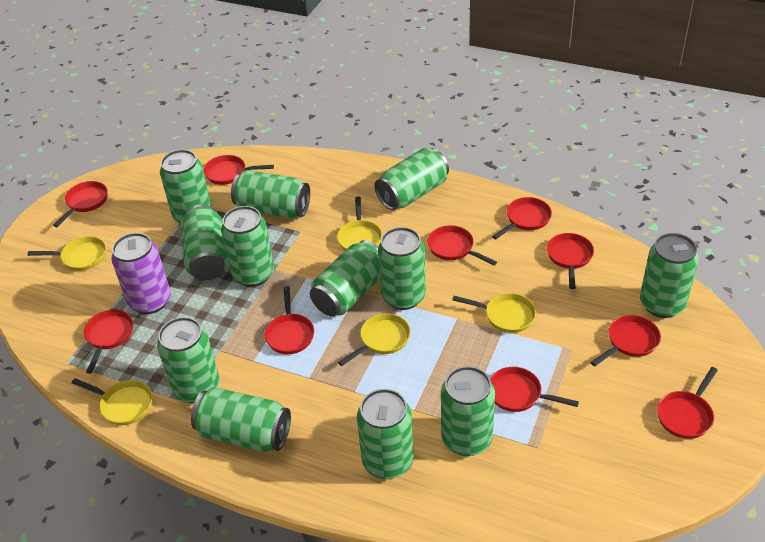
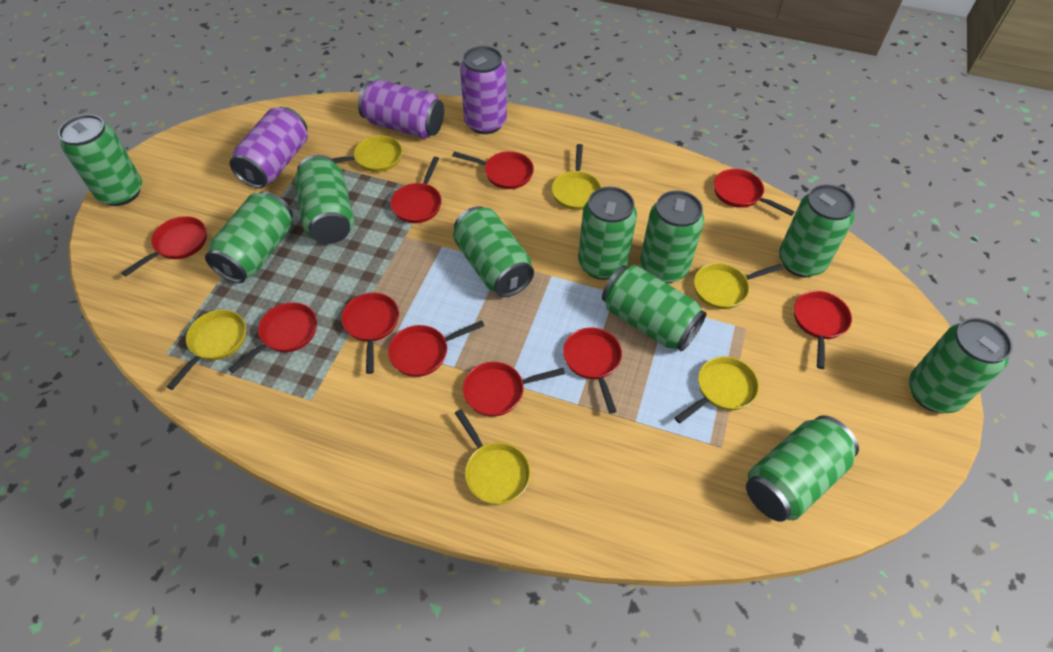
green can: 12 -> 10
purple can: 1 -> 3
yellow pan: 5 -> 6

